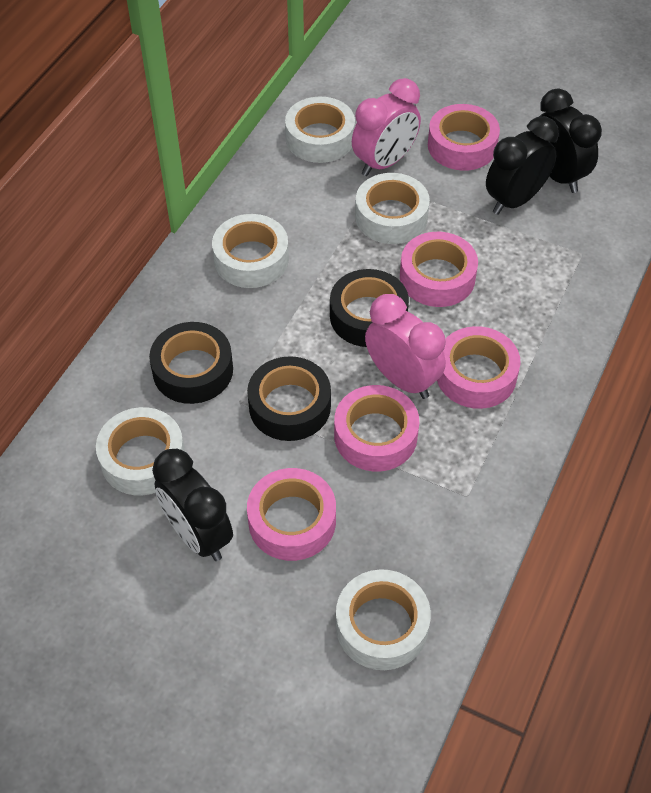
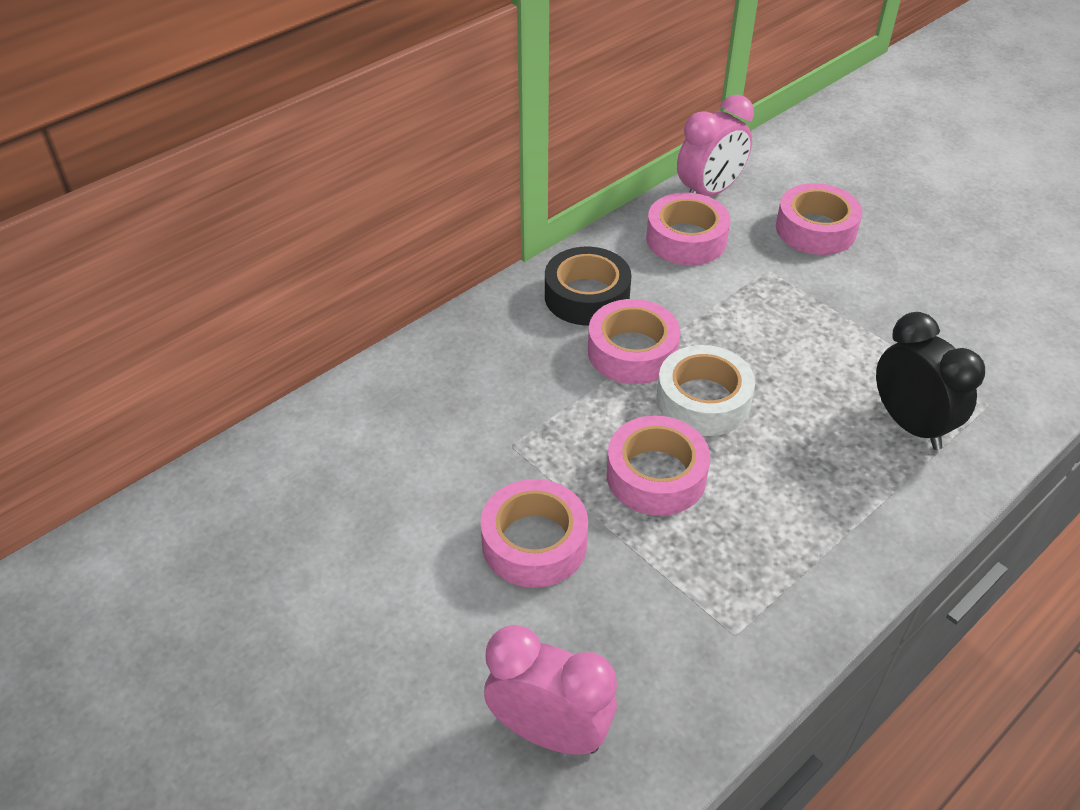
black clock: 3 -> 1
black tape: 3 -> 1
white tape: 5 -> 1

